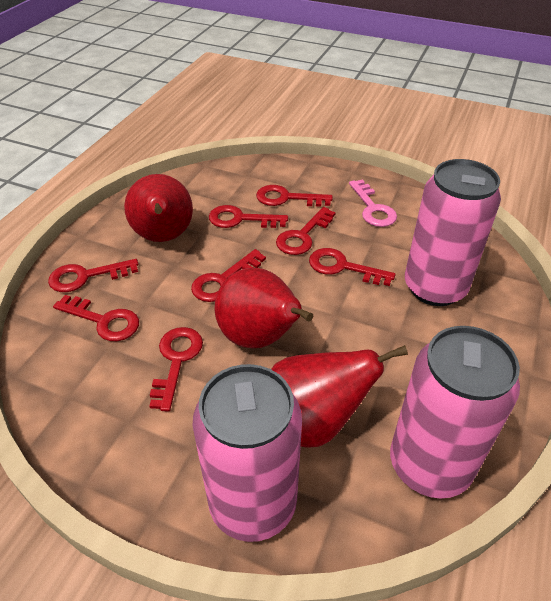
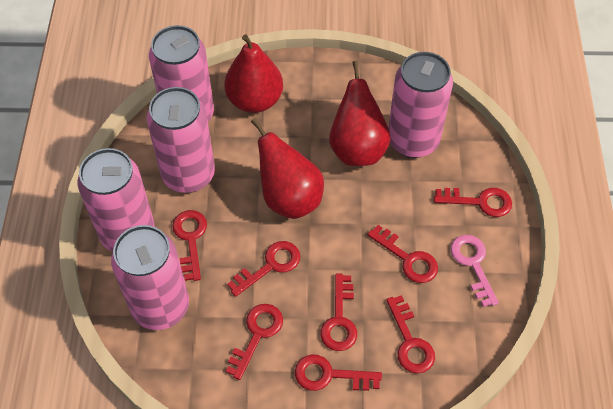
pink can: 3 -> 5

